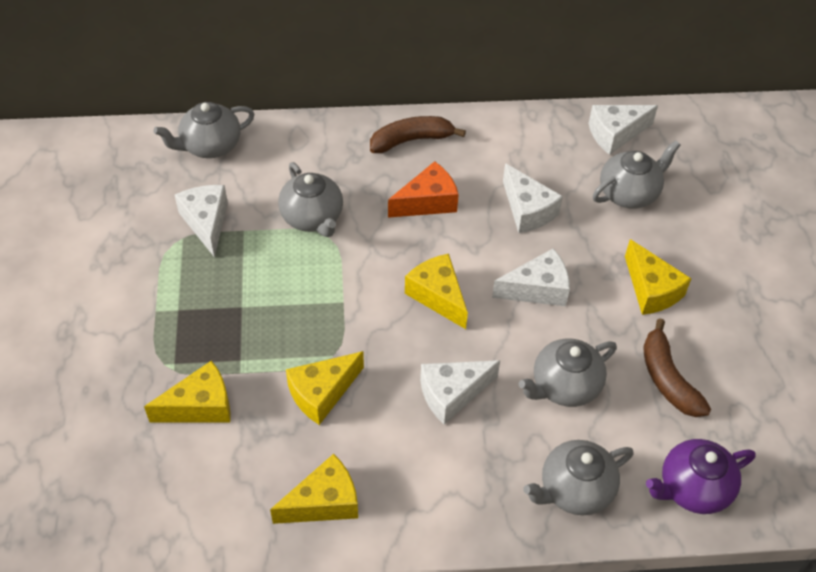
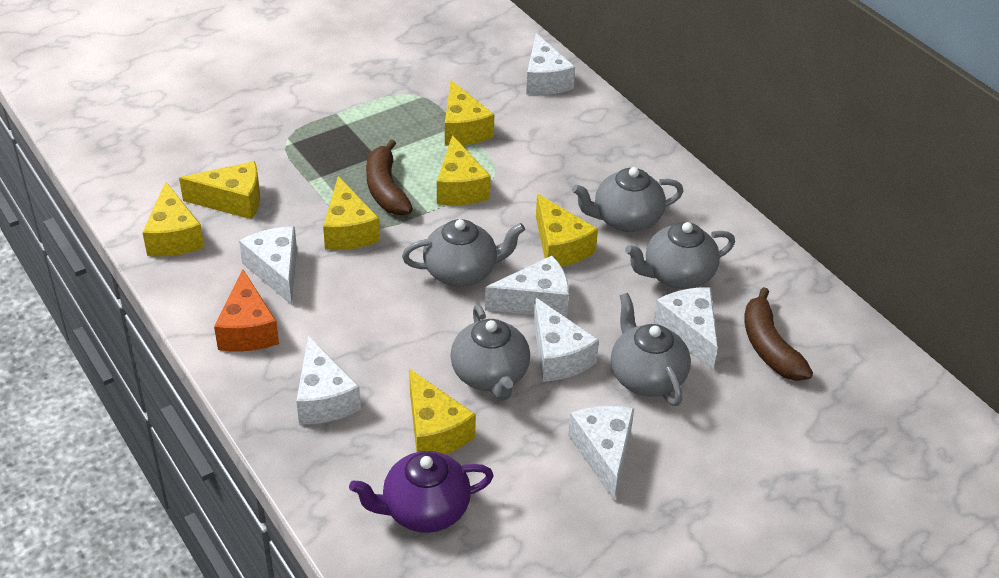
white cheese: 5 -> 7
yellow cheese: 5 -> 7

